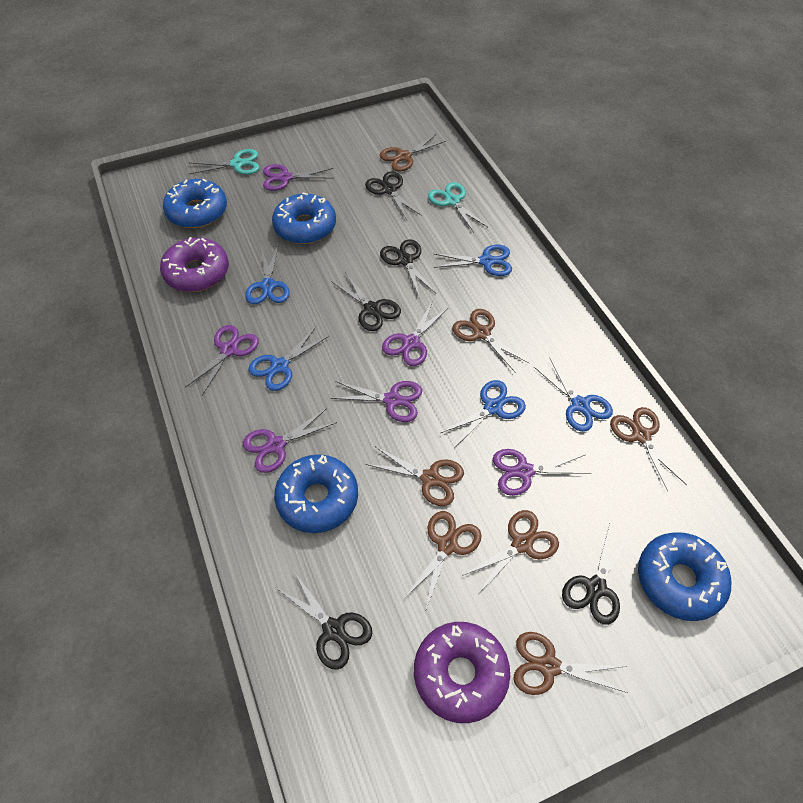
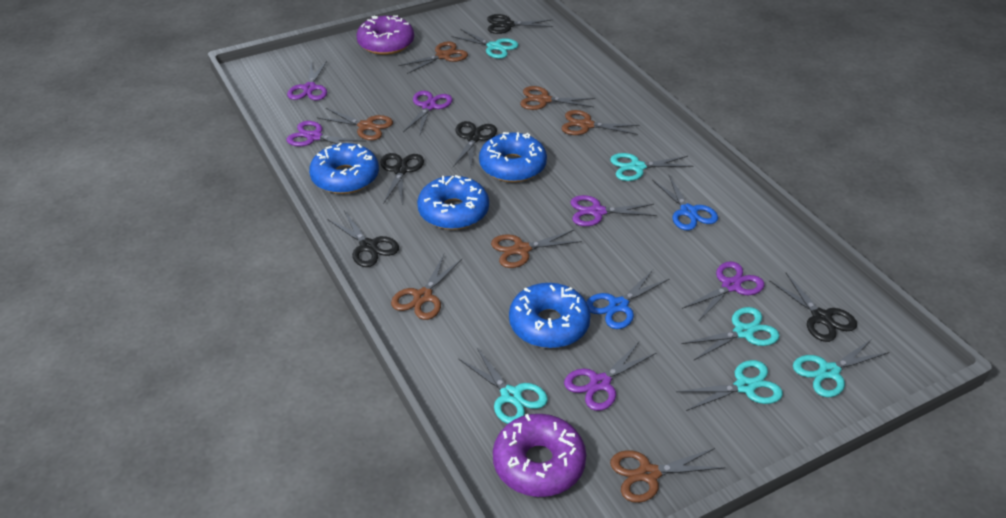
blue scissors: 5 -> 2
turquoise scissors: 2 -> 6

